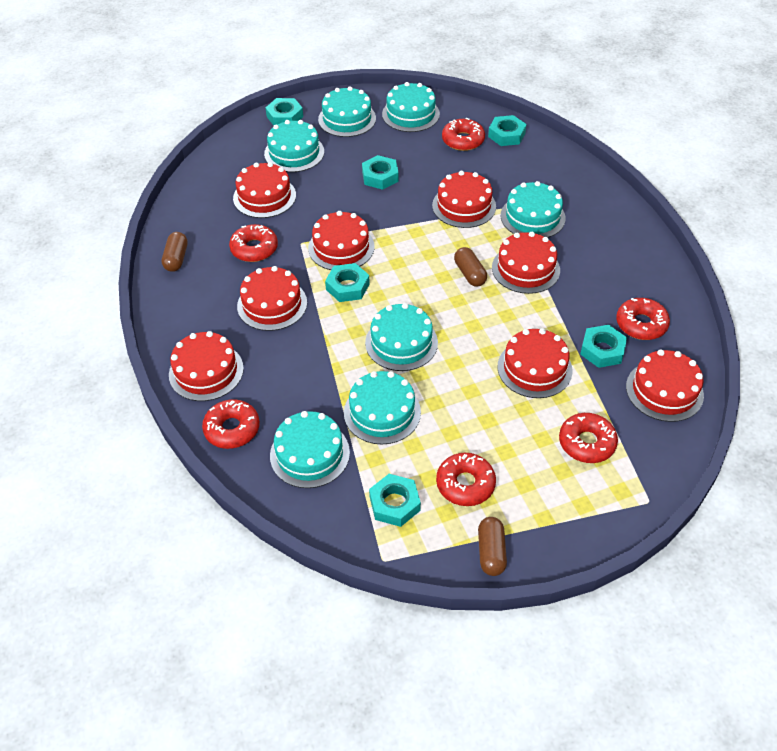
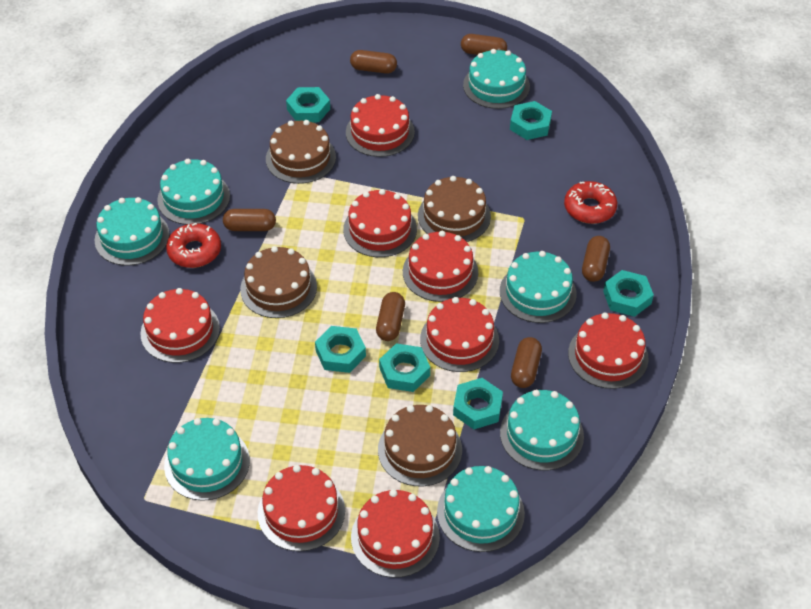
brown cake: 0 -> 4
brown capsule: 3 -> 6
red donut: 6 -> 2

